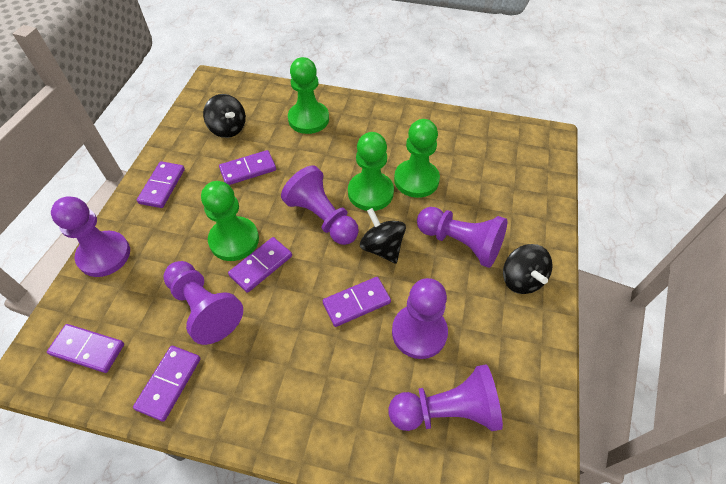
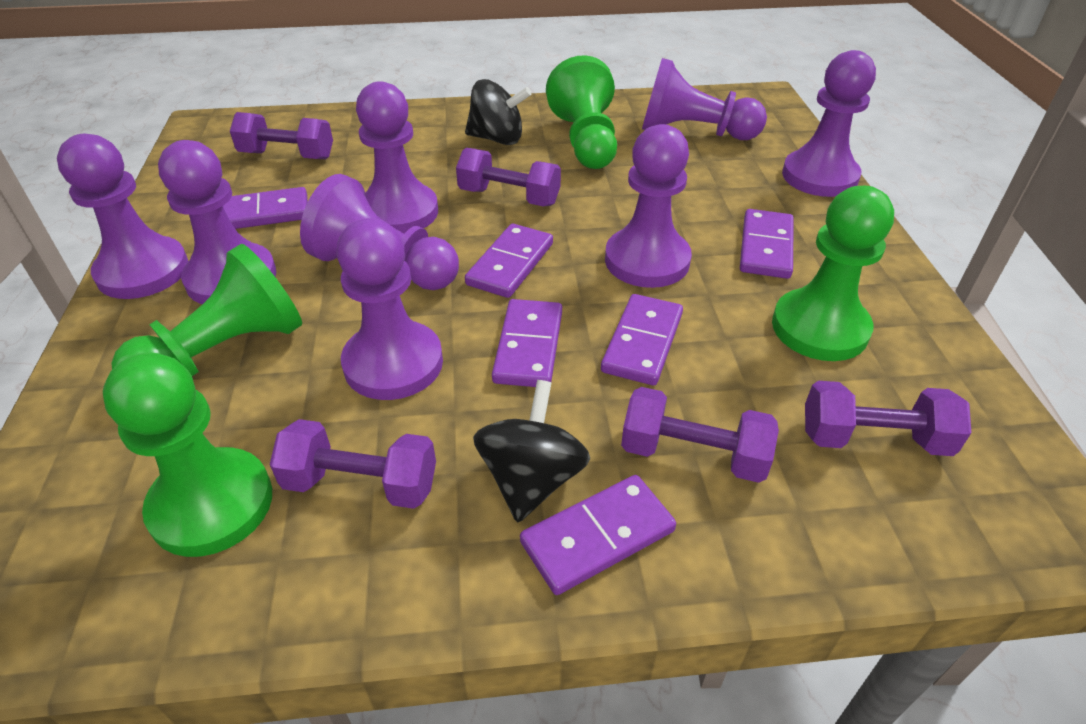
black spinning top: 3 -> 2
purple dumbbell: 0 -> 5
purple pawn: 6 -> 8

